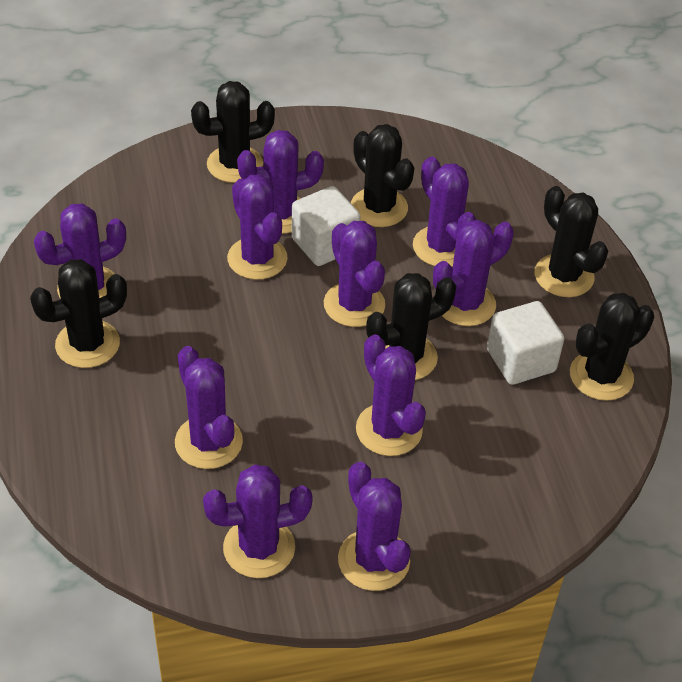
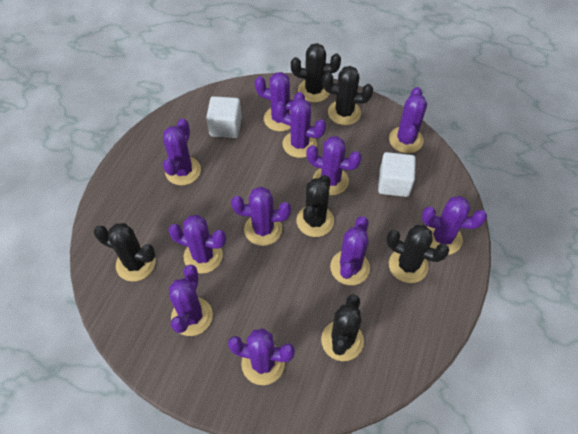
purple cactus: 10 -> 11

